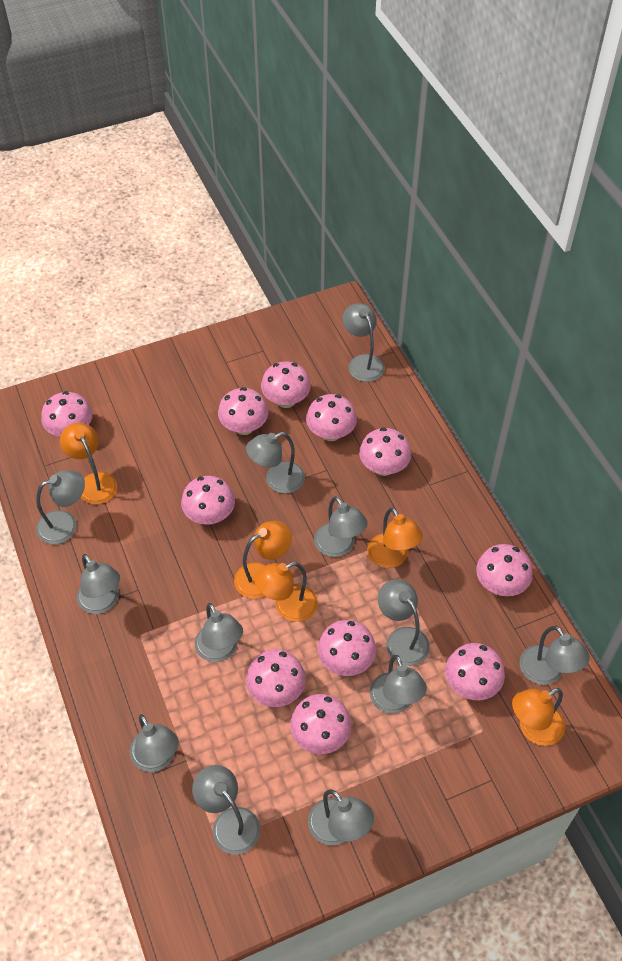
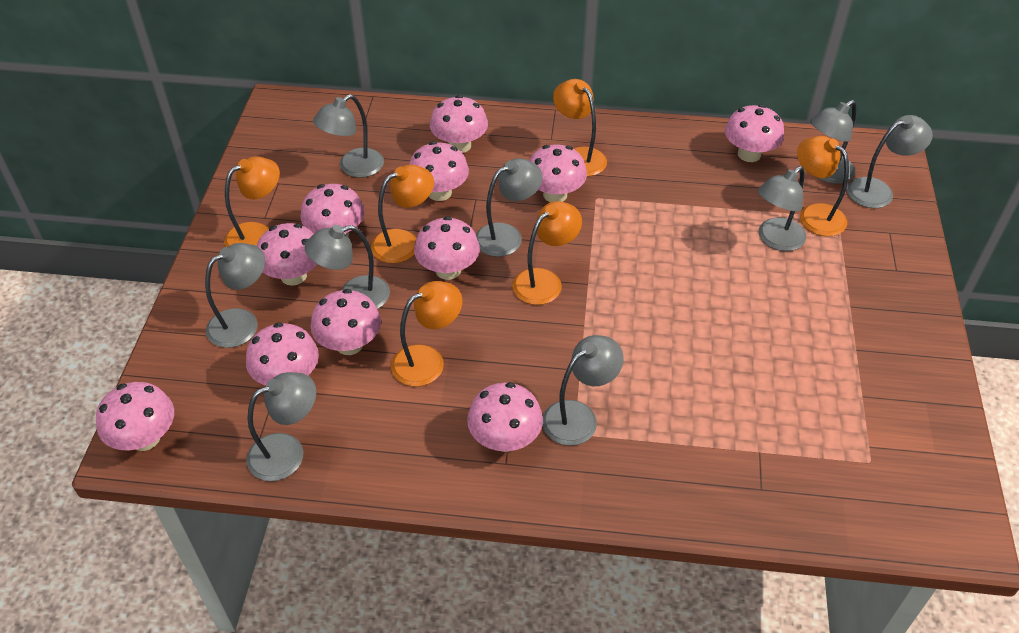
grey lamp: 12 -> 9
orange lamp: 5 -> 6

